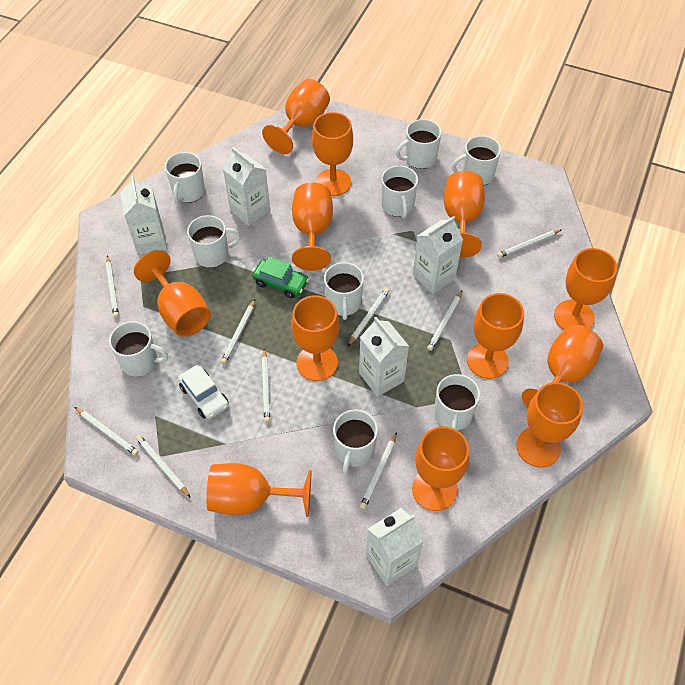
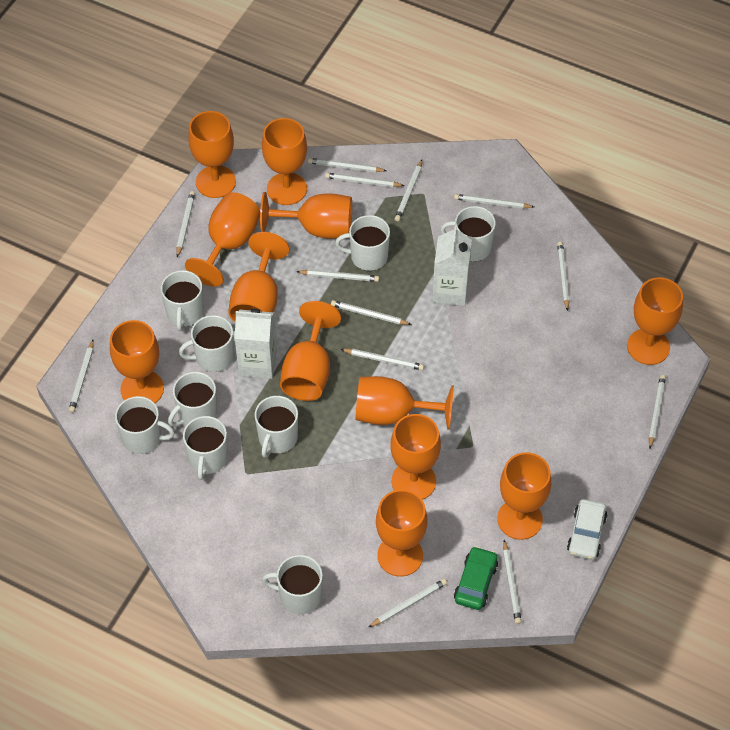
white carton: 5 -> 2
white pencil: 9 -> 13

